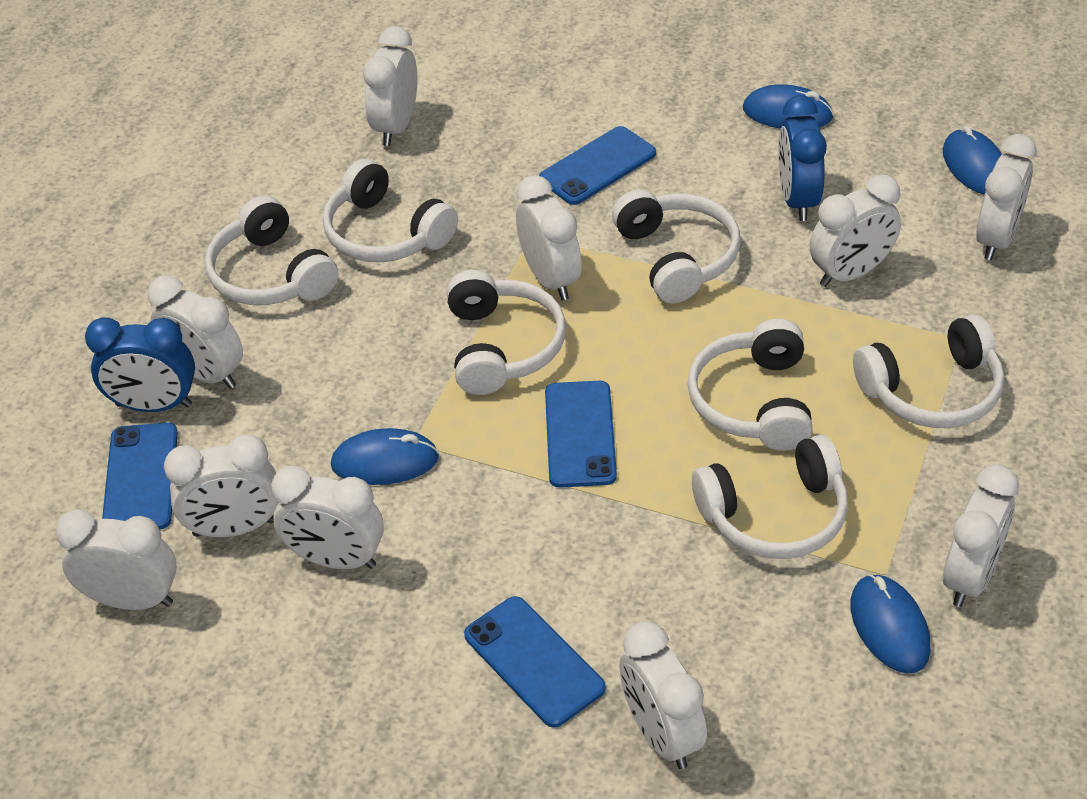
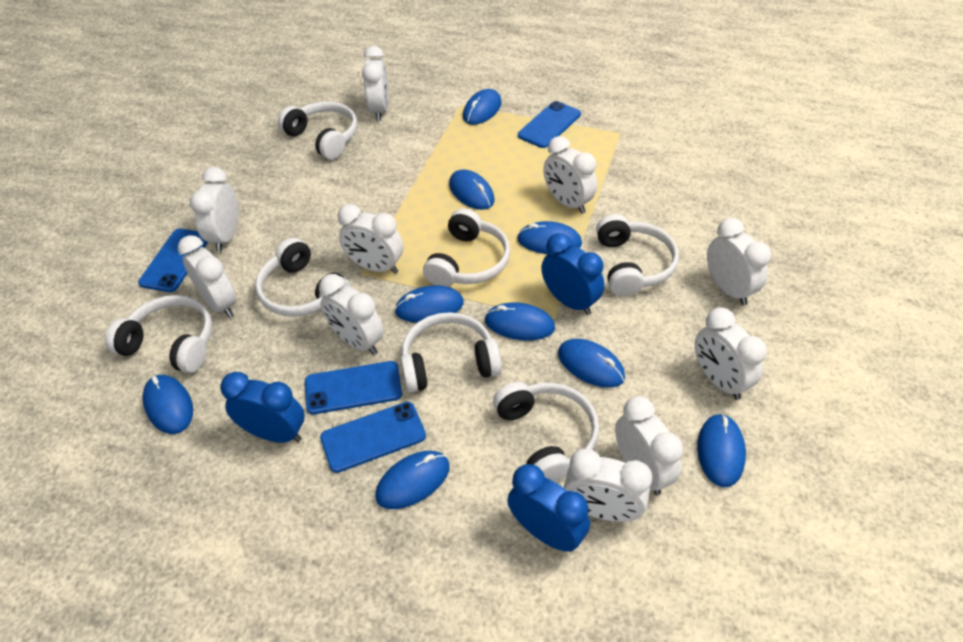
blue clock: 2 -> 3
blue mouse: 4 -> 9

